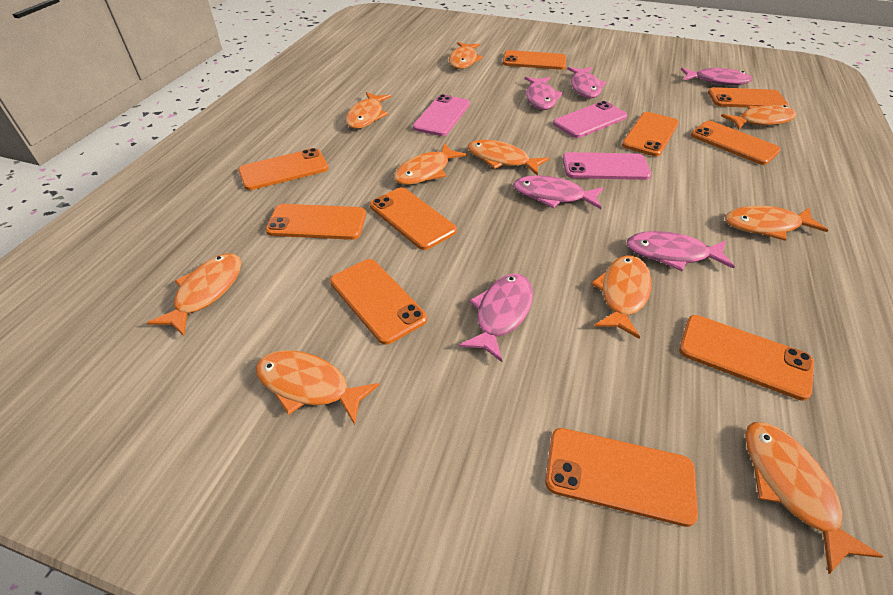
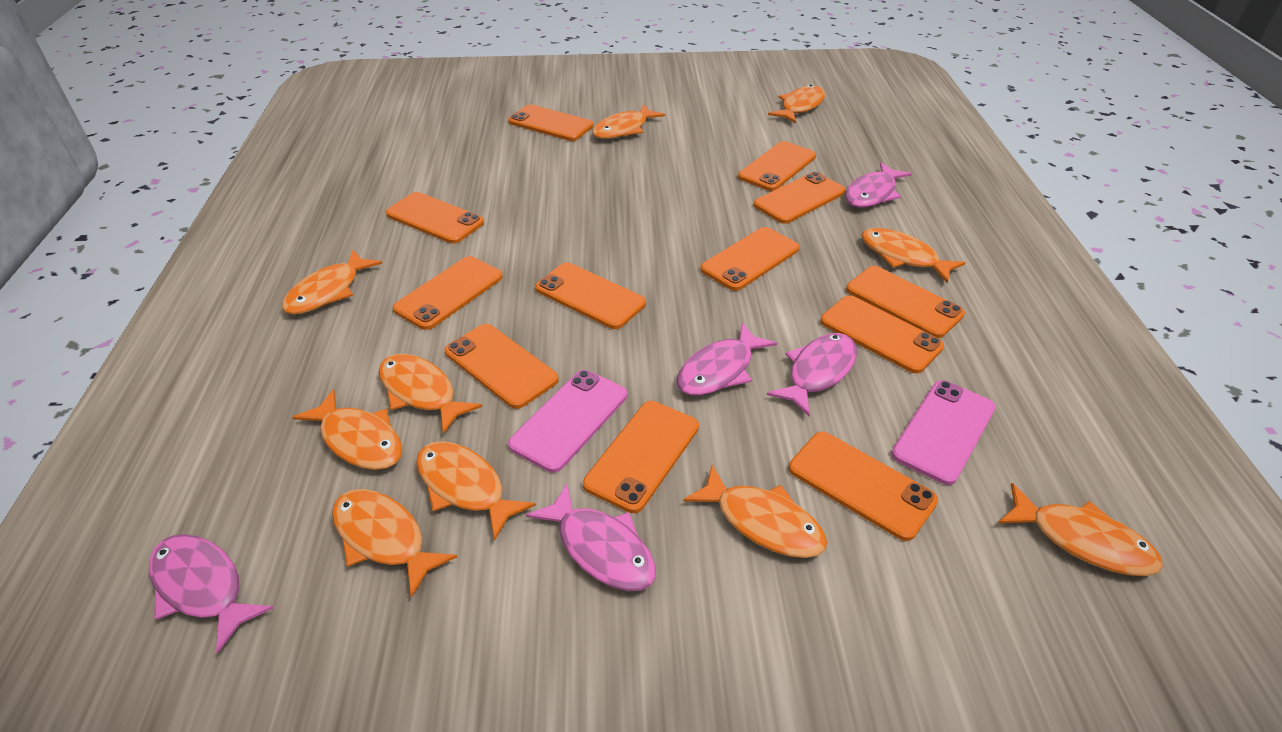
orange phone: 10 -> 12
pink fish: 6 -> 5
pink phone: 3 -> 2

